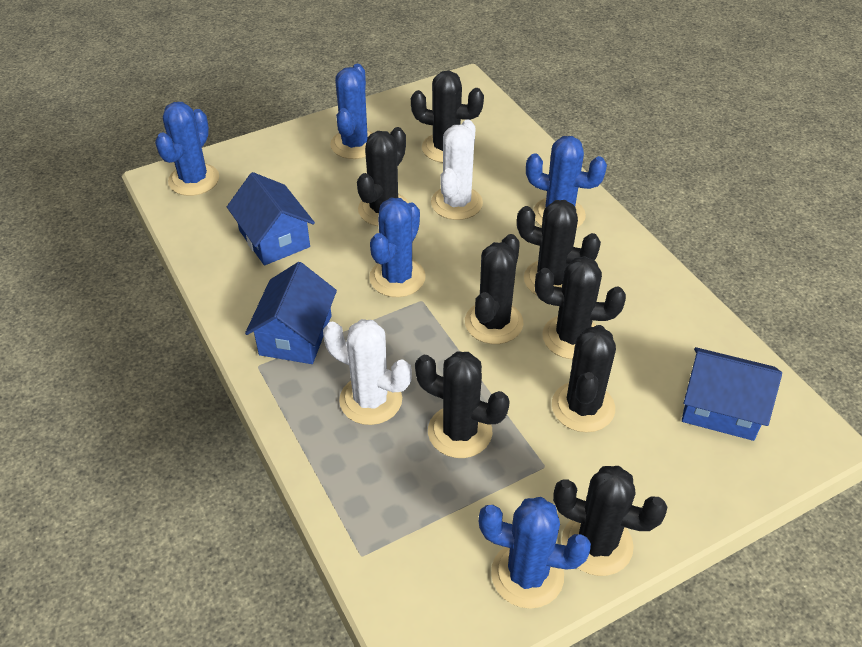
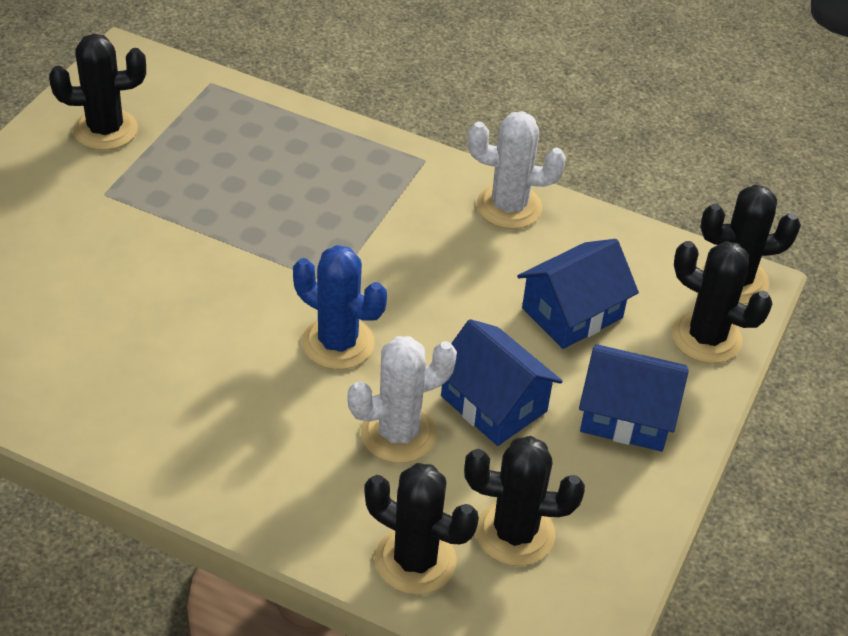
black cactus: 8 -> 5
blue cactus: 5 -> 1

